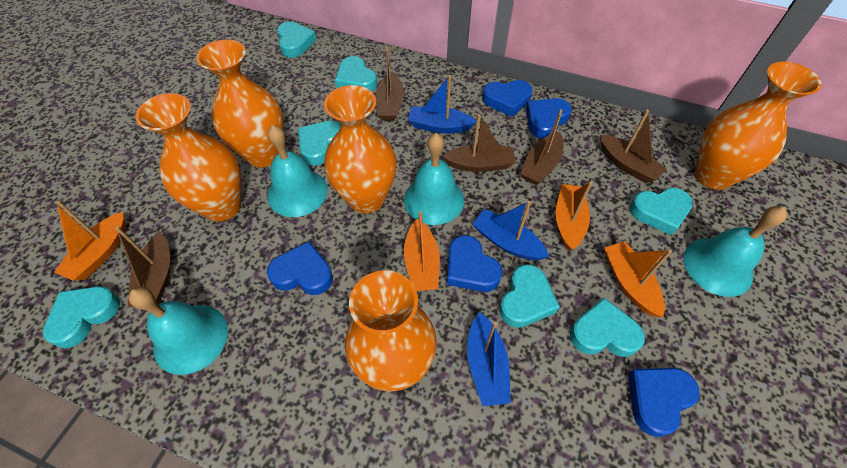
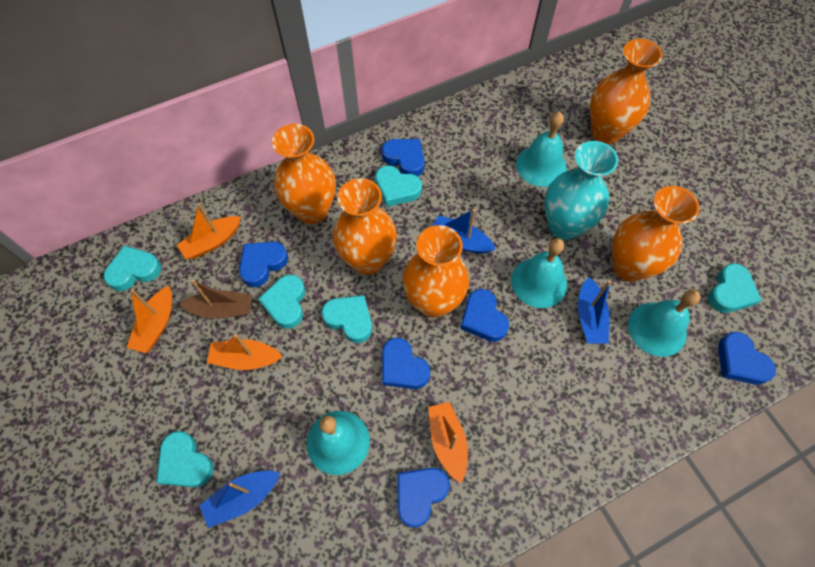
blue heart: 5 -> 6
brown boat: 5 -> 1
turquoise heart: 7 -> 6
turquoise vase: 0 -> 1

